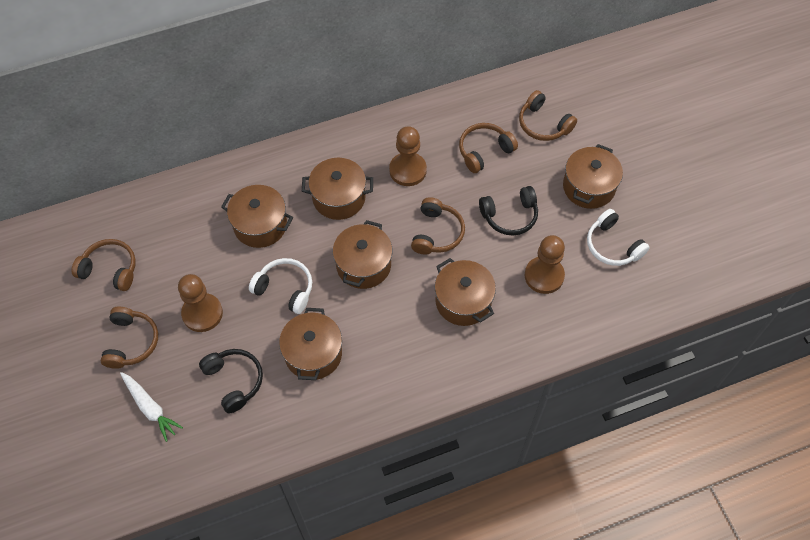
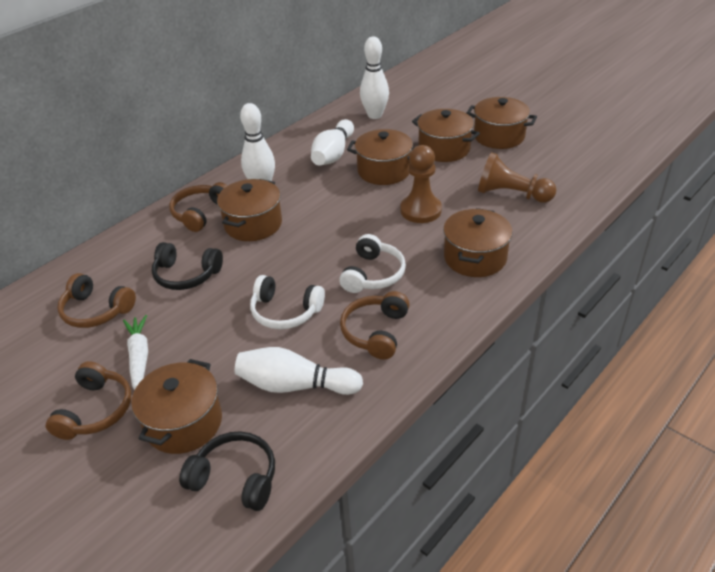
brown headphones: 5 -> 4
brown pawn: 3 -> 2
white bowling pin: 0 -> 4

